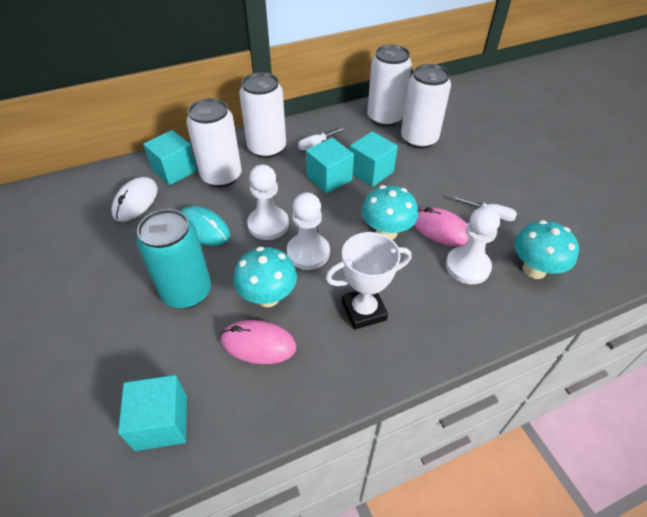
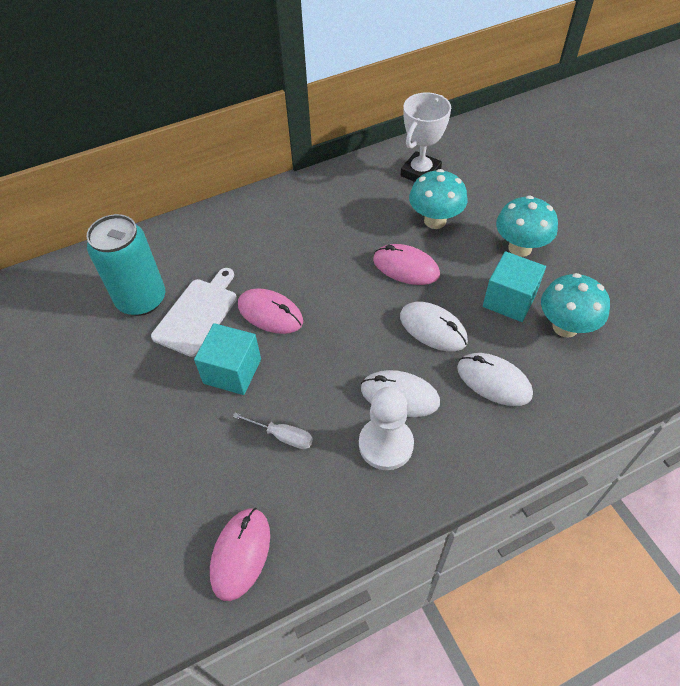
pink mouse: 2 -> 3
turquoise cube: 4 -> 2
turquoise mouse: 1 -> 0
white can: 4 -> 0
white cutting board: 0 -> 1
white mouse: 1 -> 3
white pawn: 3 -> 1
white screwdriver: 2 -> 1

